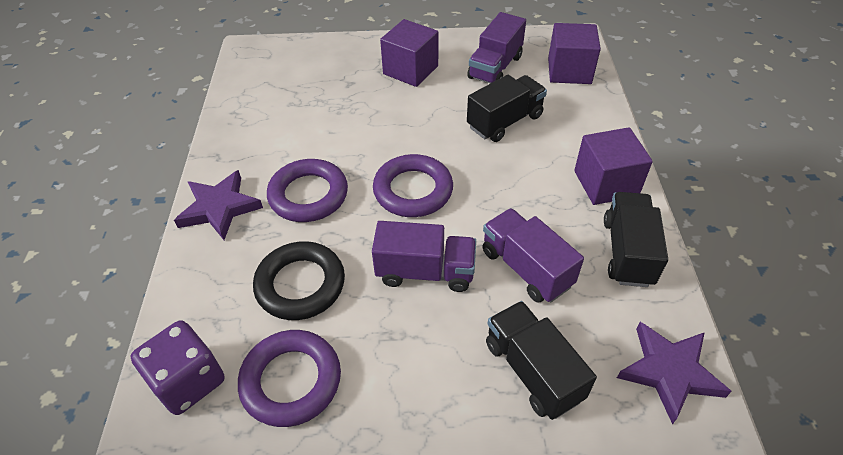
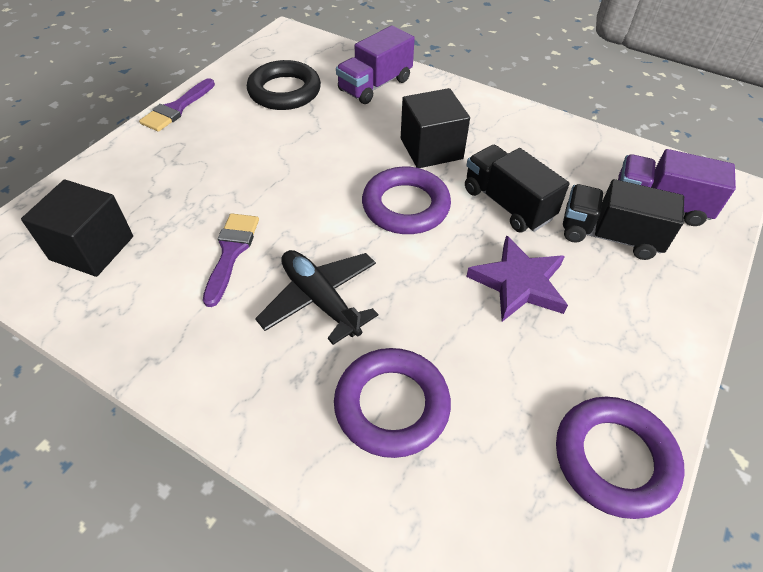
black cube: 0 -> 2
black plane: 0 -> 1
black truck: 3 -> 2
purple brush: 0 -> 2
purple cube: 3 -> 0
purple dice: 1 -> 0
purple star: 2 -> 1
purple truck: 3 -> 2

